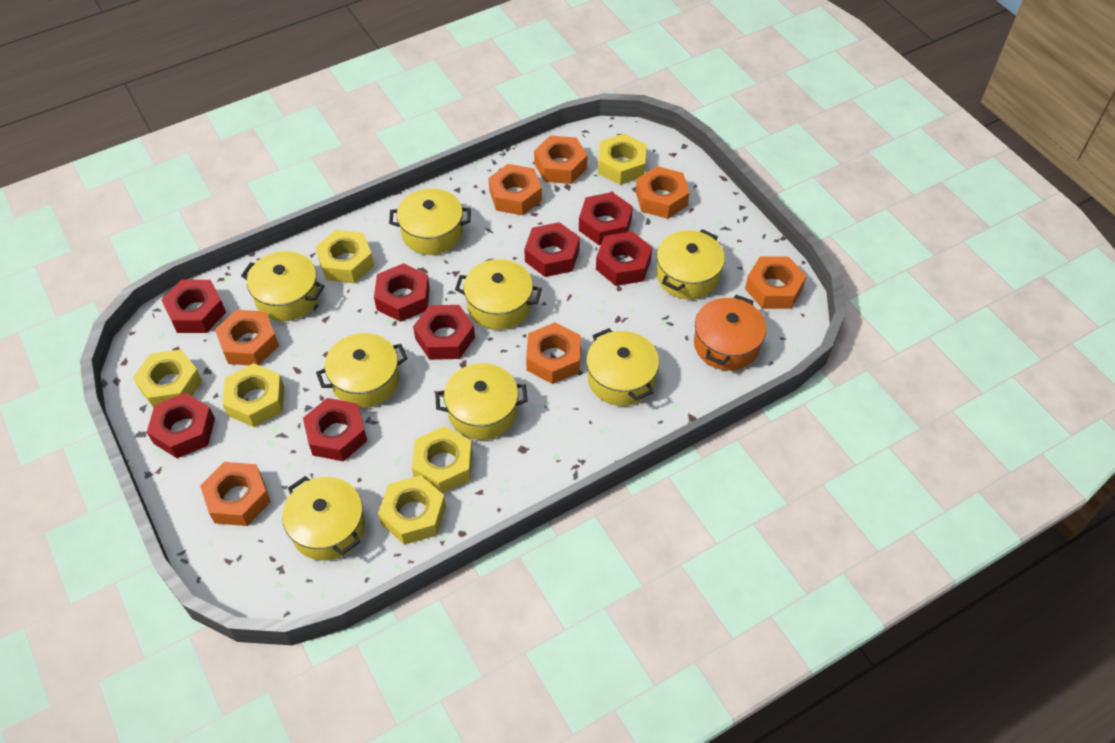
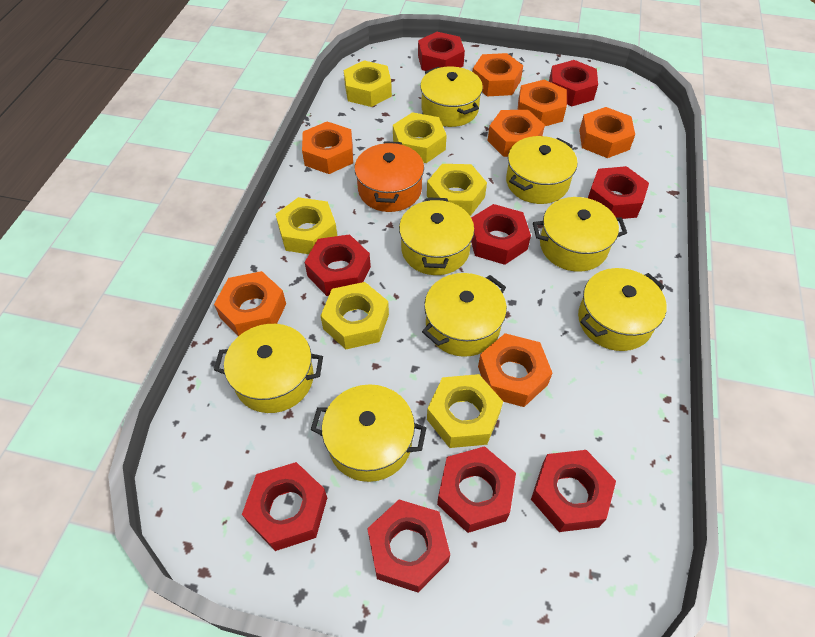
red nut: 8 -> 9

